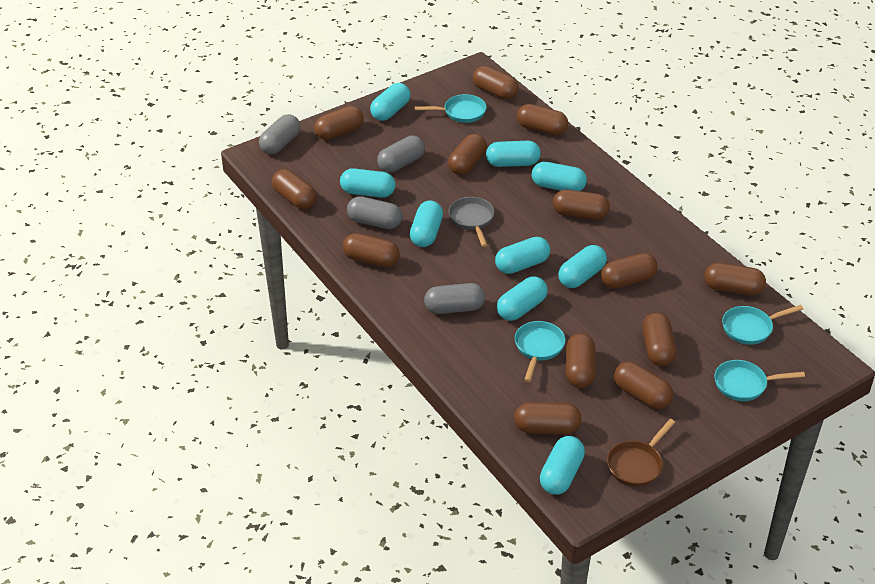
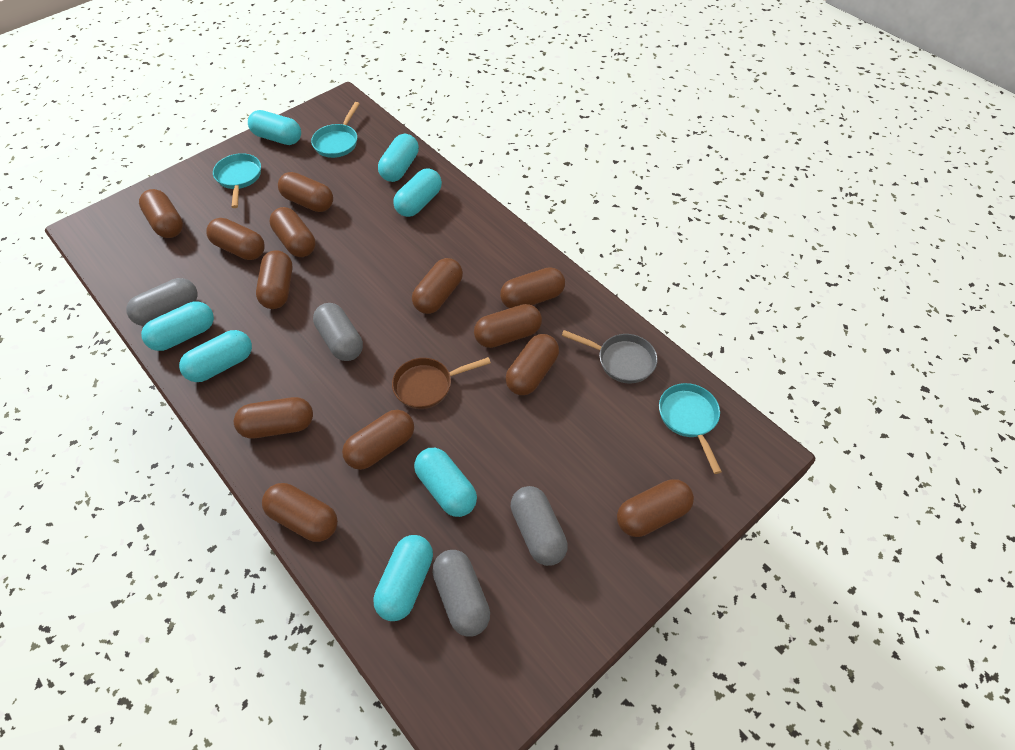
turquoise capsule: 9 -> 7
turquoise pan: 4 -> 3

